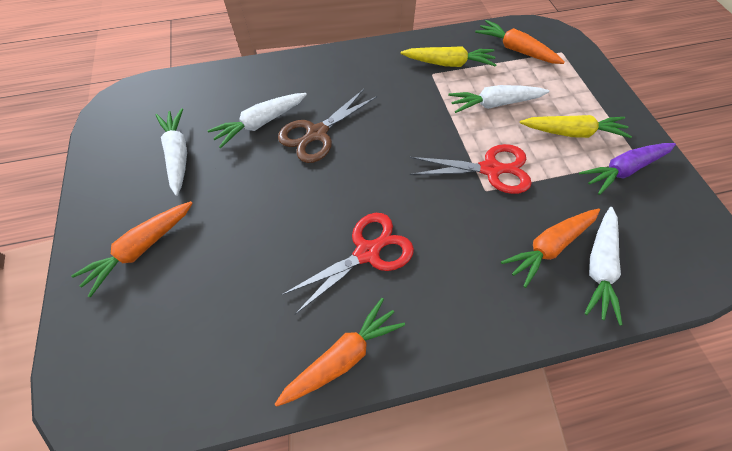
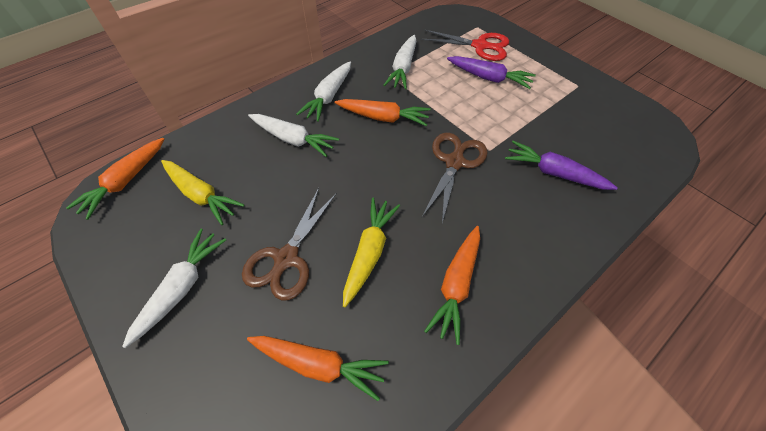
brown scissors: 1 -> 2
purple carrot: 1 -> 2
red scissors: 2 -> 1

